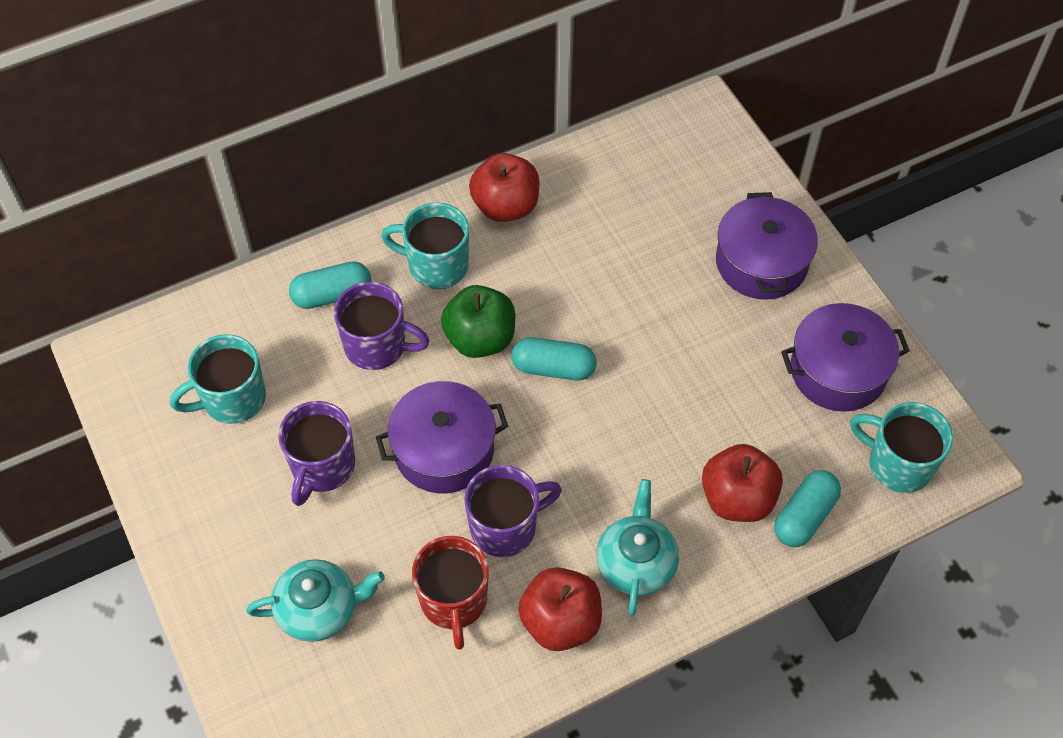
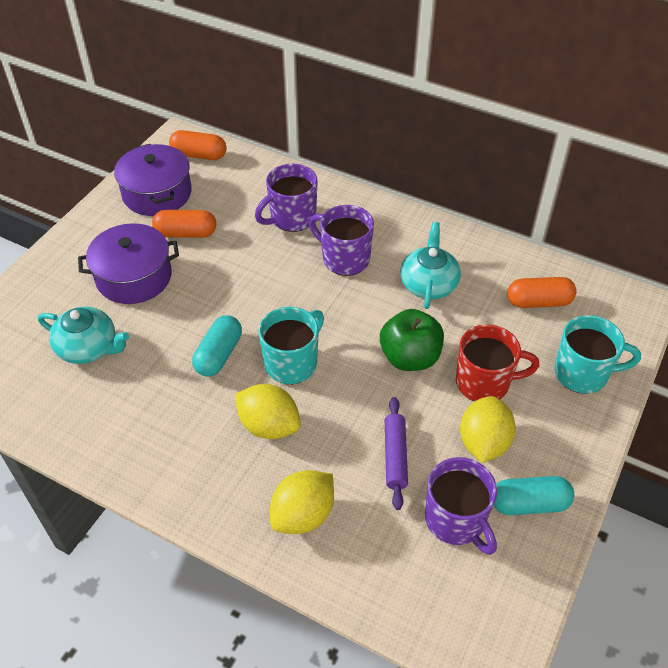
orange capsule: 0 -> 3
purple pot: 3 -> 2
purple rolling pin: 0 -> 1
red apple: 3 -> 0
turquoise capsule: 3 -> 2
turquoise mug: 3 -> 2
yellow lemon: 0 -> 3

